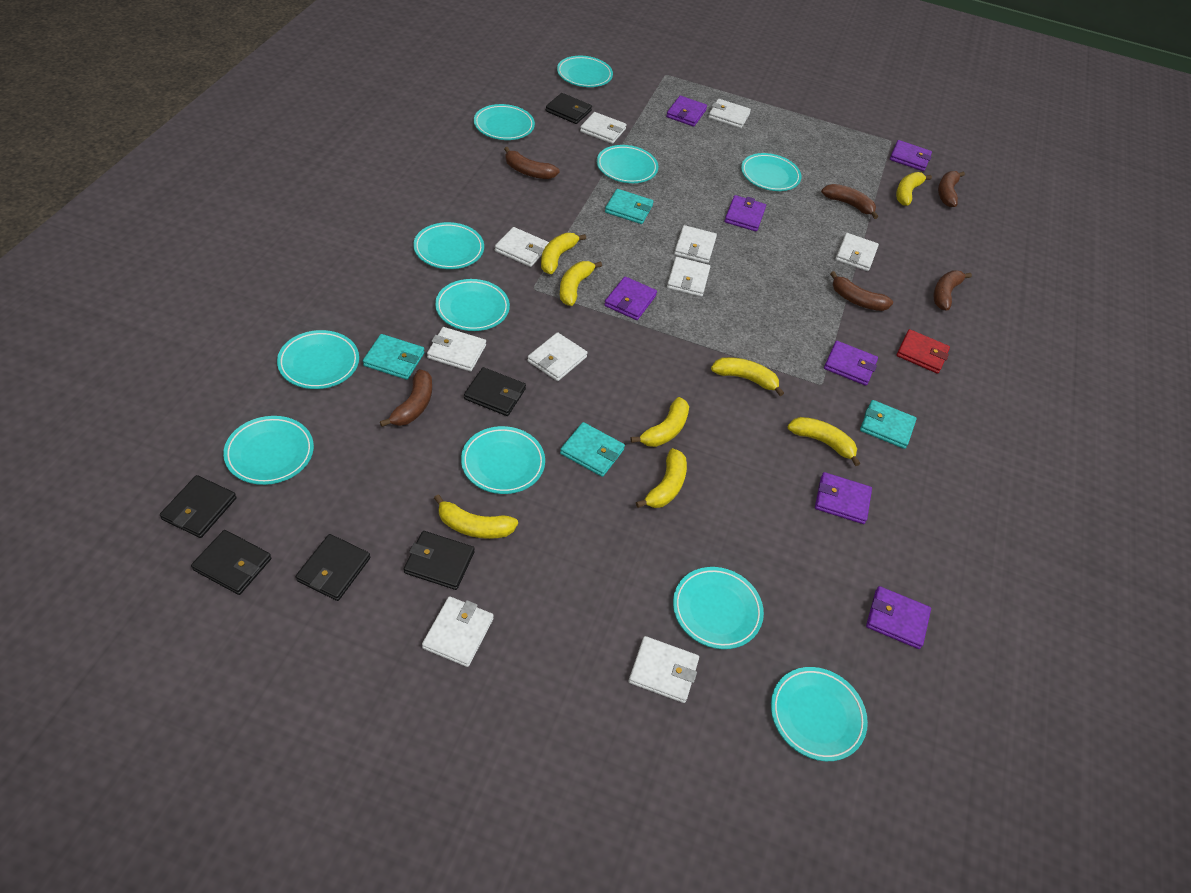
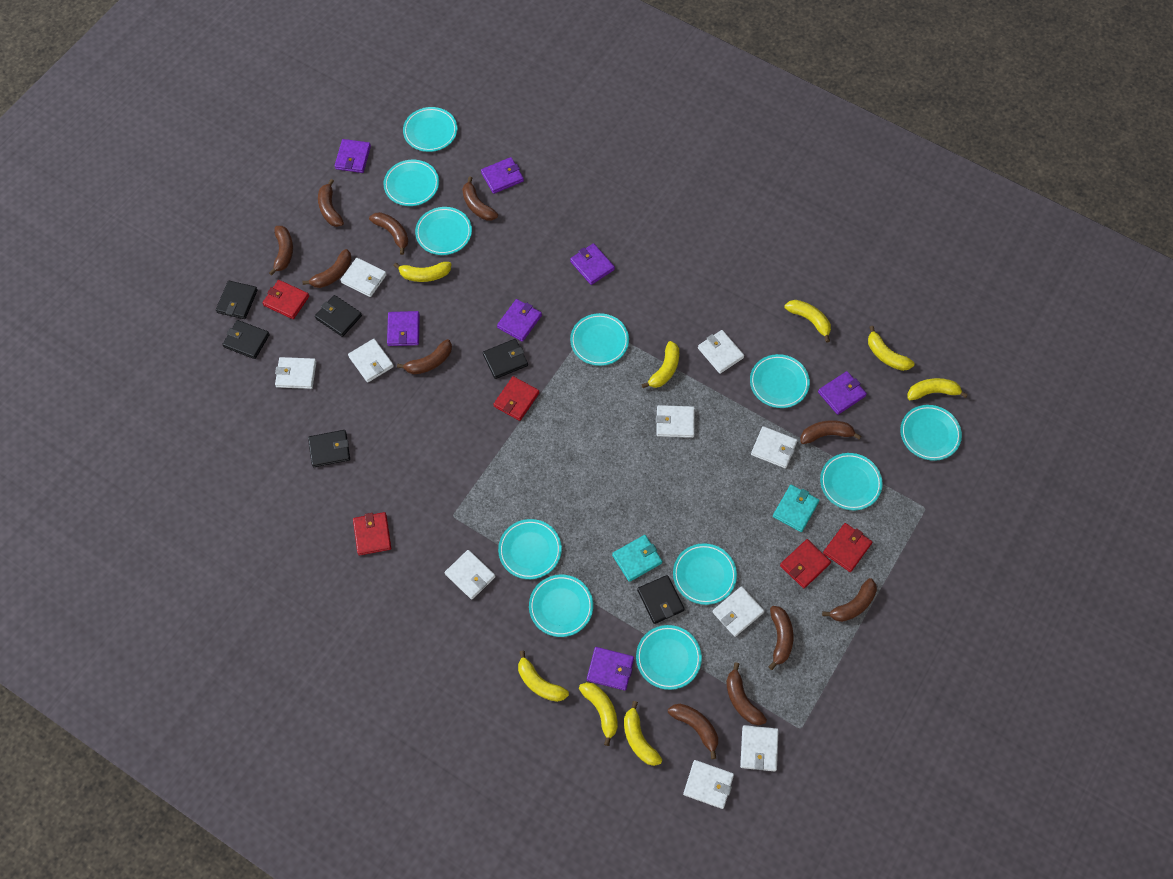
brown banana: 6 -> 11
red wallet: 1 -> 5
turquoise wallet: 4 -> 2

